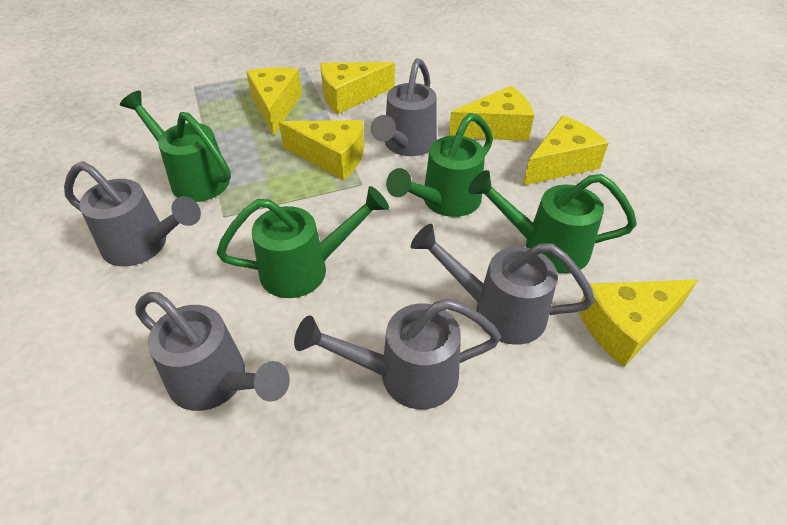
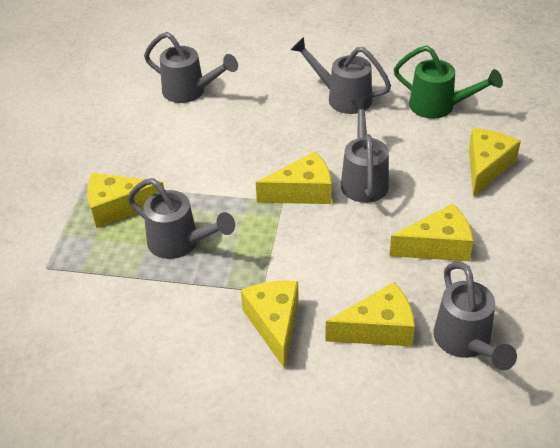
green watering can: 4 -> 1

